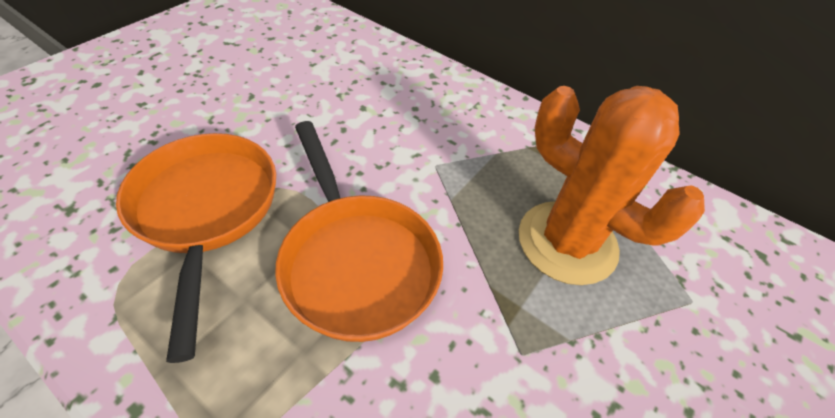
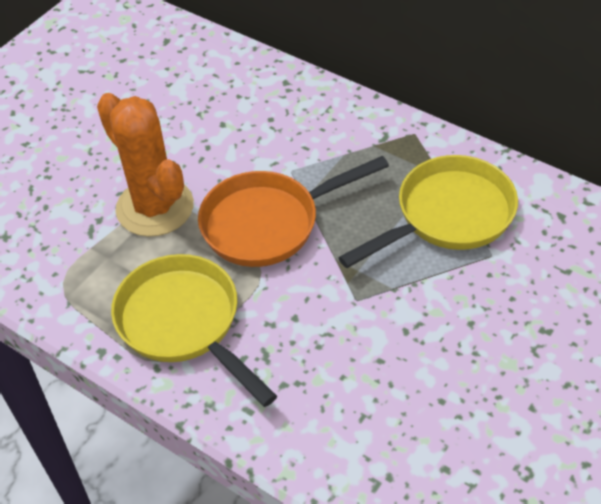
orange pan: 2 -> 1
yellow pan: 0 -> 2

